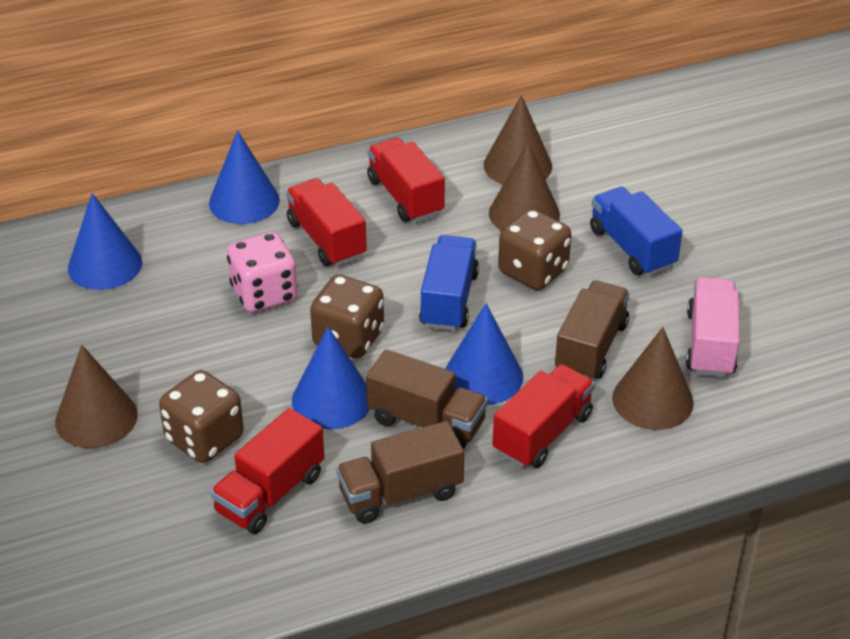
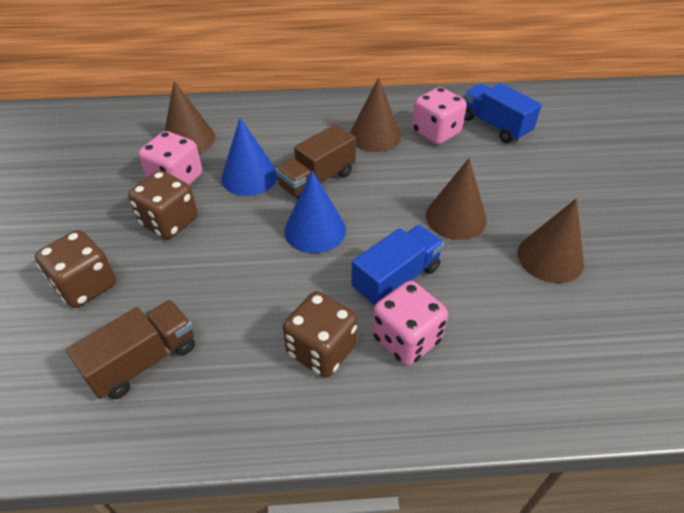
blue cone: 4 -> 2
brown truck: 3 -> 2
pink dice: 1 -> 3
pink truck: 1 -> 0
red truck: 4 -> 0

